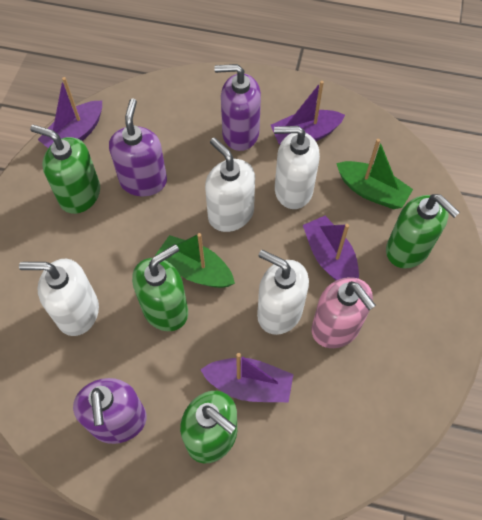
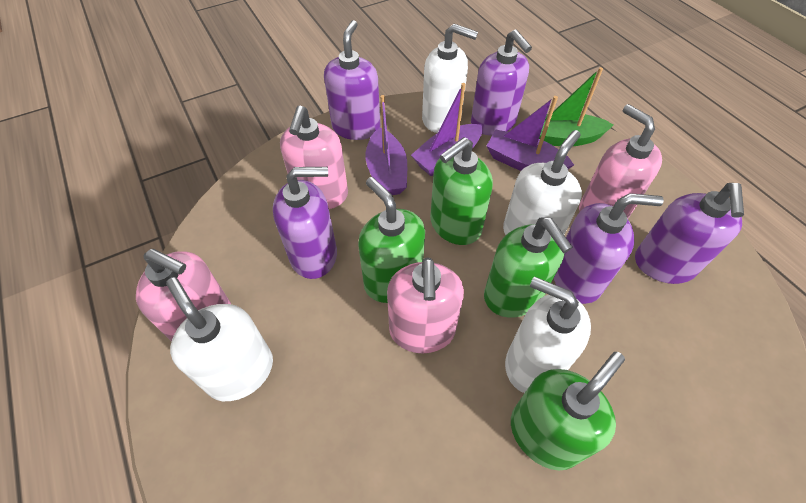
green boat: 2 -> 1
pink soap dispenser: 1 -> 4
purple boat: 4 -> 3
purple soap dispenser: 3 -> 5

